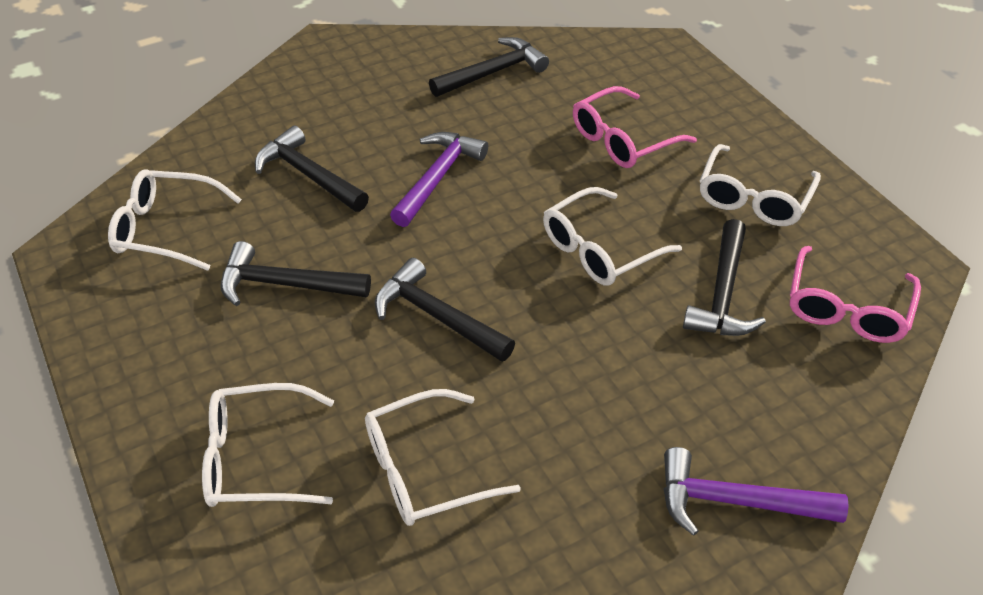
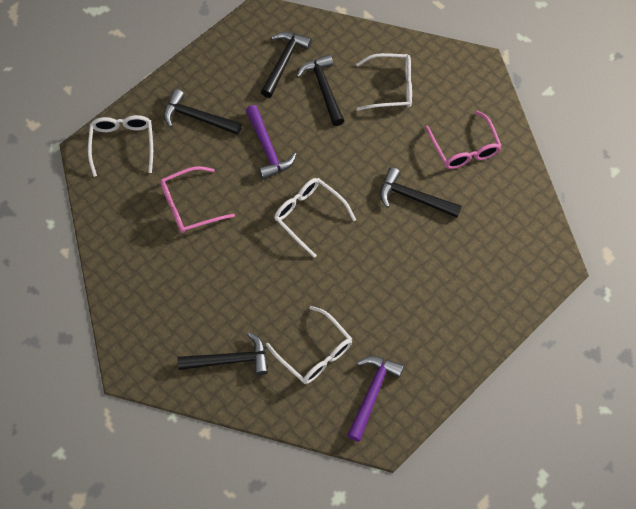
white glasses: 5 -> 4

